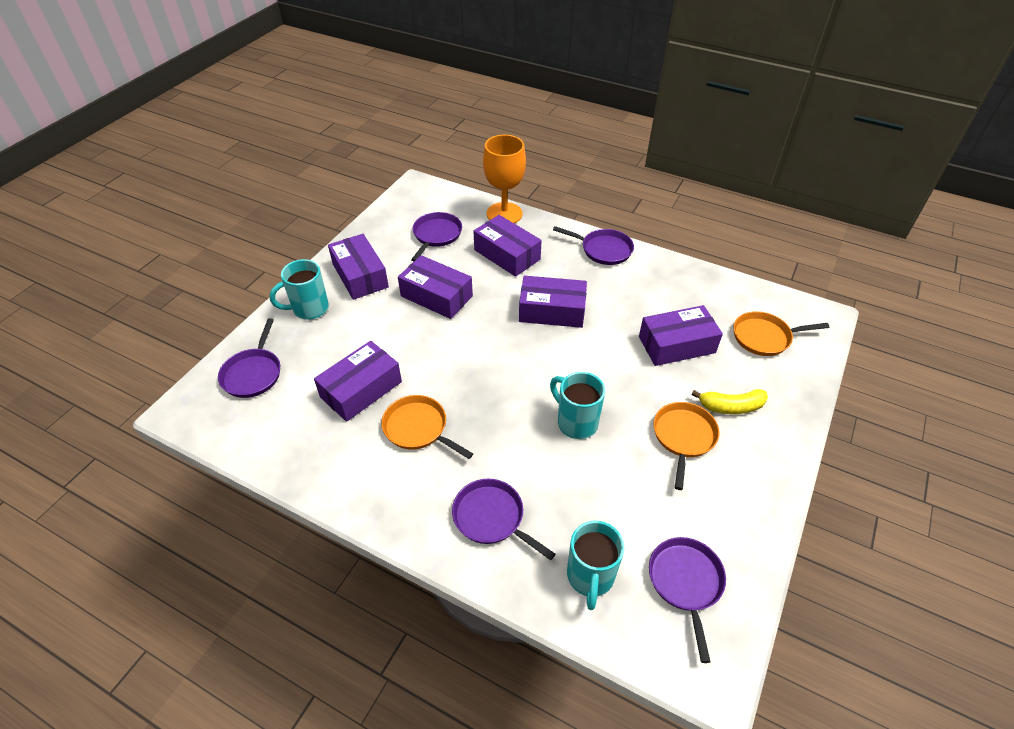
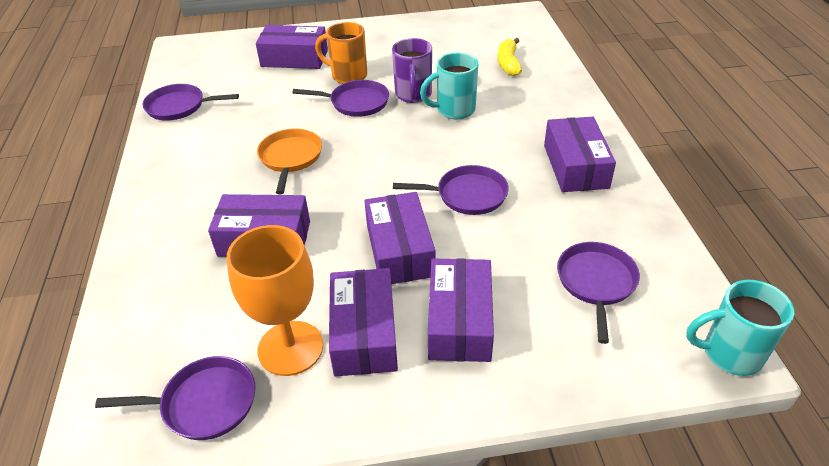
orange mug: 0 -> 1
orange pan: 3 -> 1
purple mug: 0 -> 1
turquoise mug: 3 -> 2

